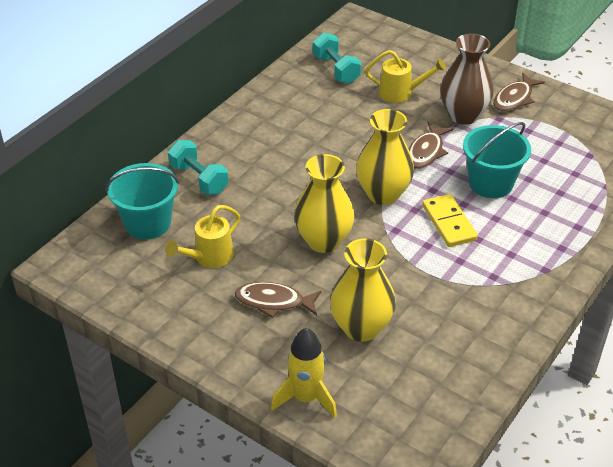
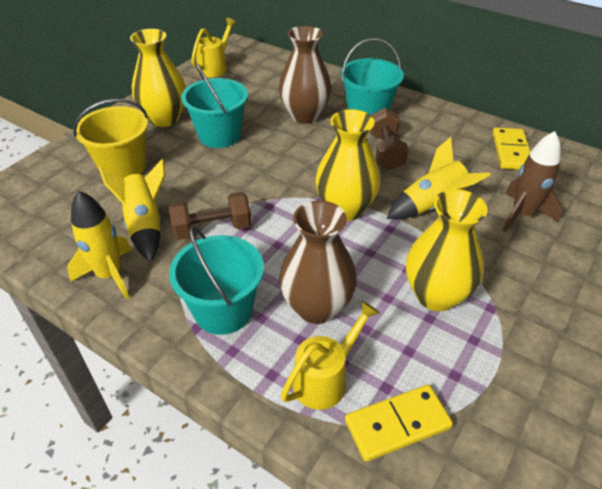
brown dumbbell: 0 -> 2
brown fish: 3 -> 0
brown rocket: 0 -> 1
brown vase: 1 -> 2
turquoise bucket: 2 -> 3
turquoise dumbbell: 2 -> 0
yellow bucket: 0 -> 1
yellow domino: 1 -> 2
yellow rocket: 1 -> 3

